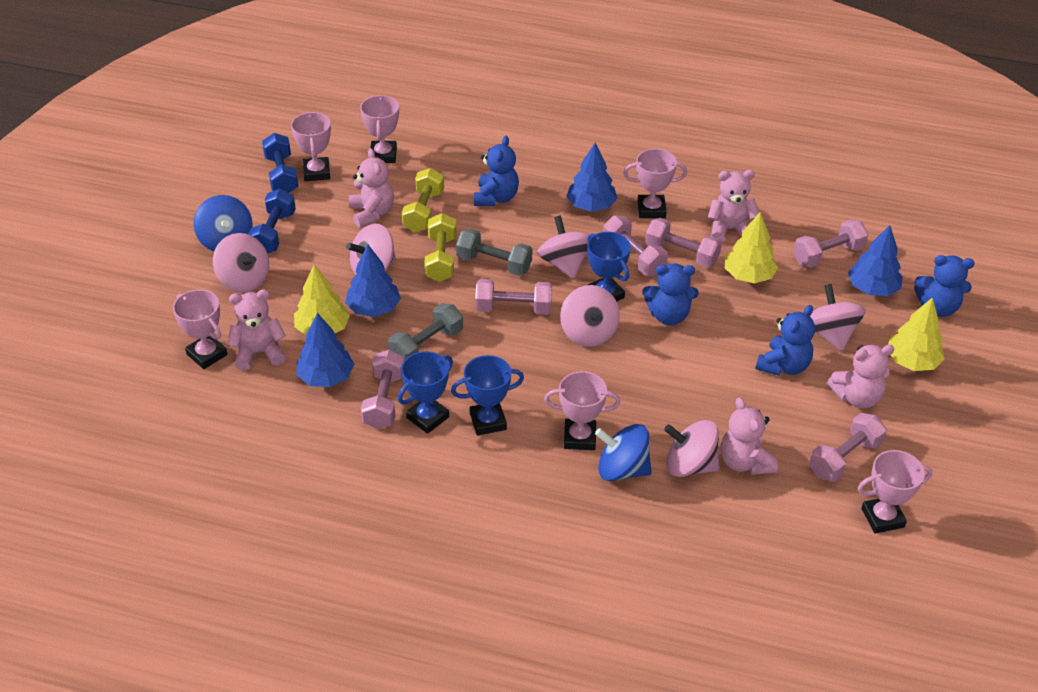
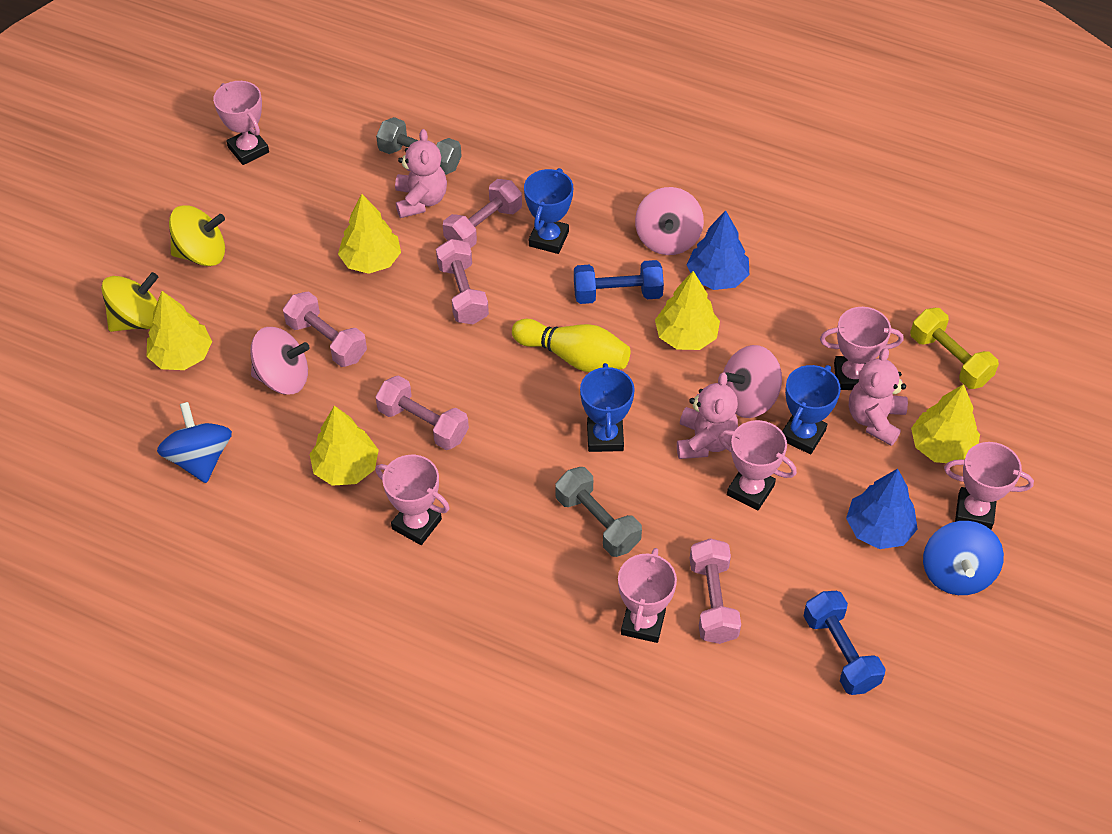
blue teddy bear: 4 -> 0
blue tree: 4 -> 2
pink dumbbell: 6 -> 5
pink spinning top: 6 -> 3
pink teddy bear: 5 -> 3
yellow bowling pin: 0 -> 1
yellow dumbbell: 2 -> 1
yellow spinning top: 0 -> 2
yellow tree: 3 -> 5

